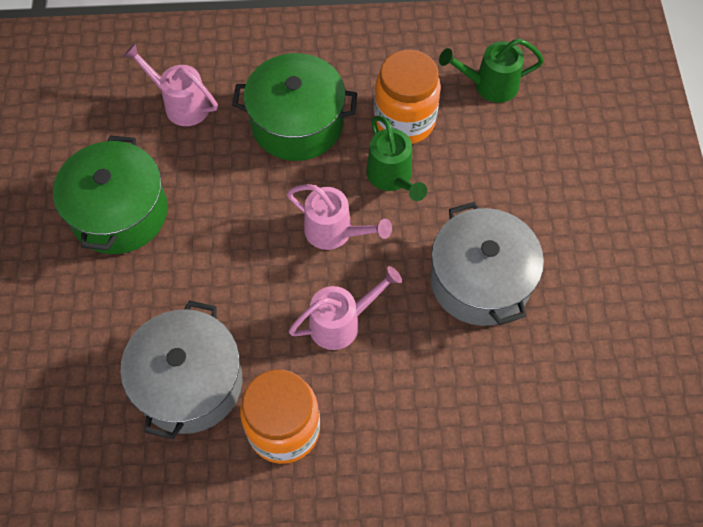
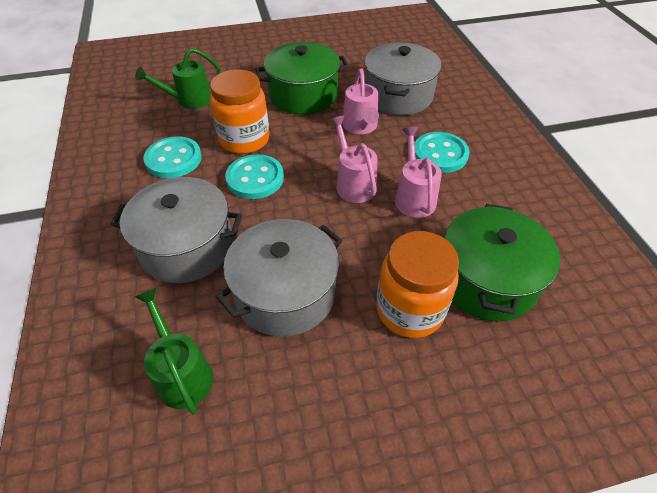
grey pot: 2 -> 3
turquoise button: 0 -> 3

